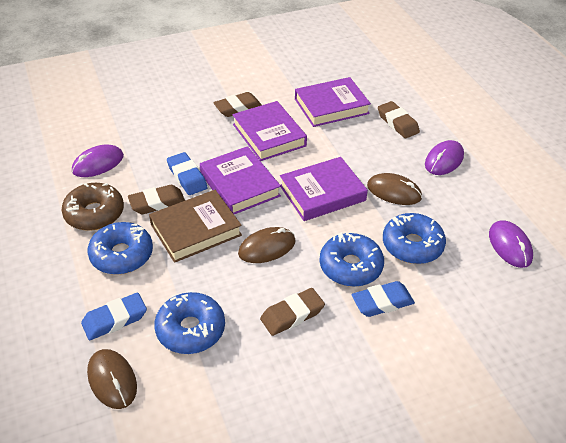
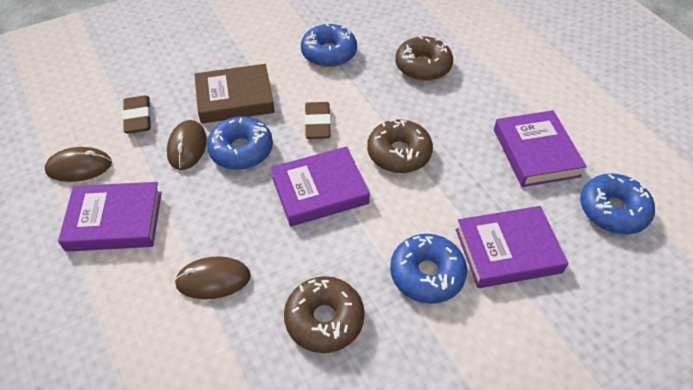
blue eraser: 3 -> 0
brown donut: 1 -> 3
brown eraser: 4 -> 2
purple mouse: 3 -> 0

